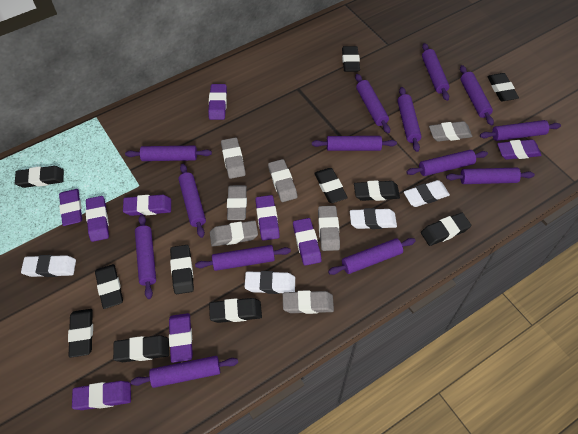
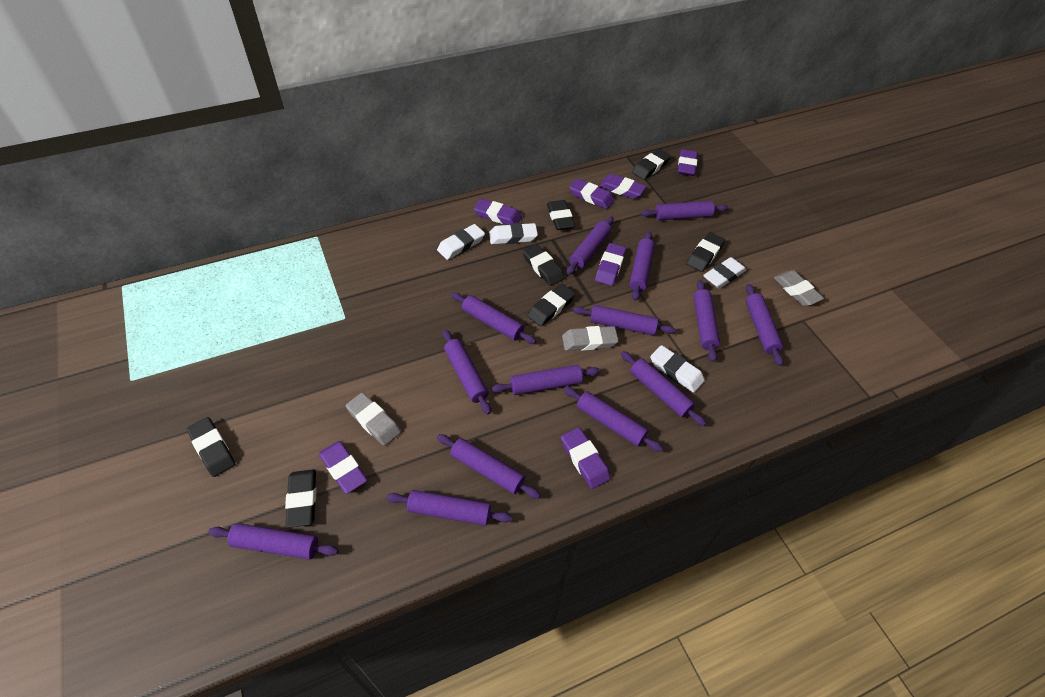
black eraser: 11 -> 7
grey eraser: 7 -> 3
purple eraser: 9 -> 7

